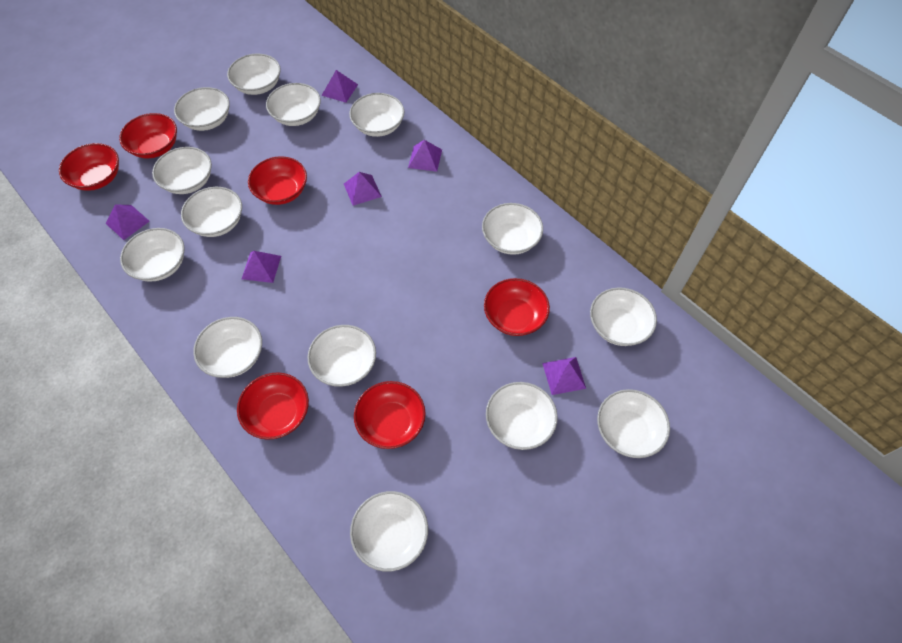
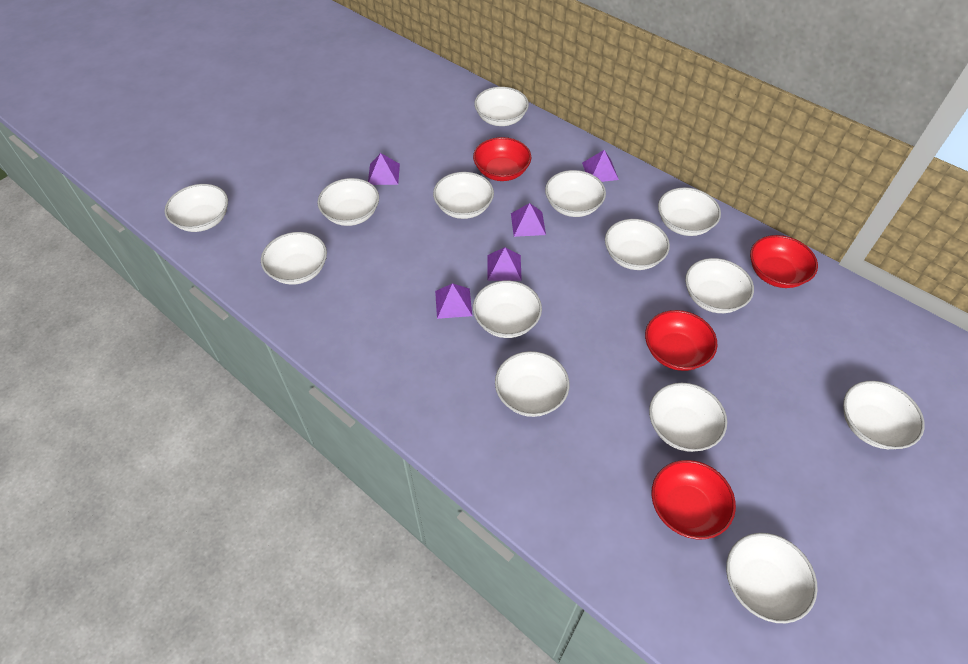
purple pyramid: 6 -> 5
red bowl: 6 -> 4

